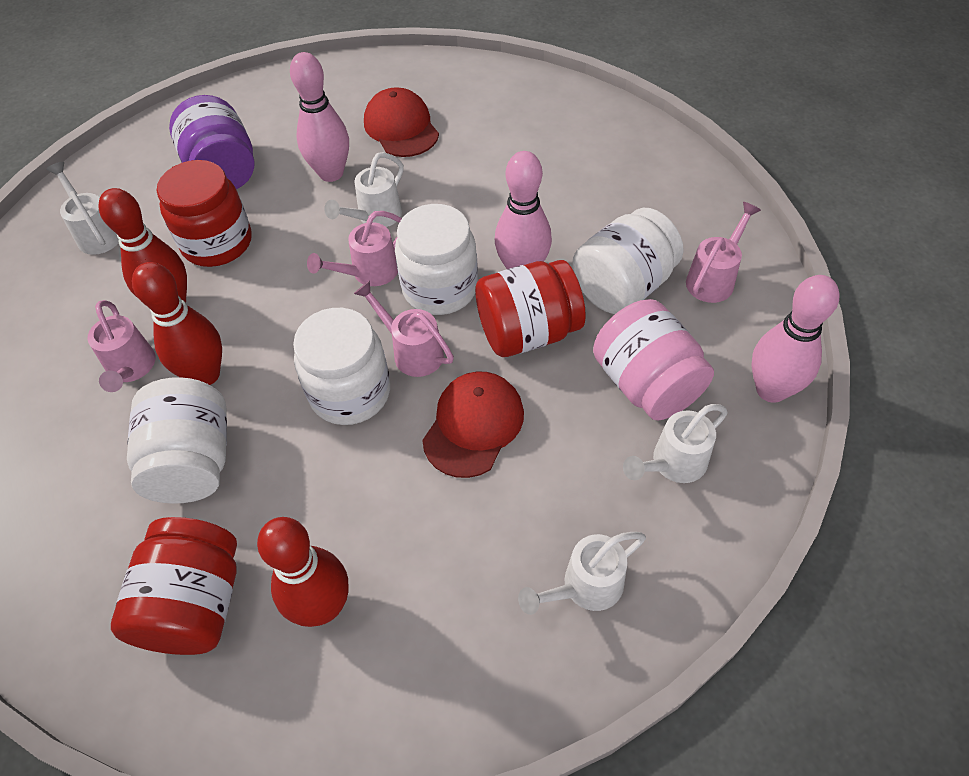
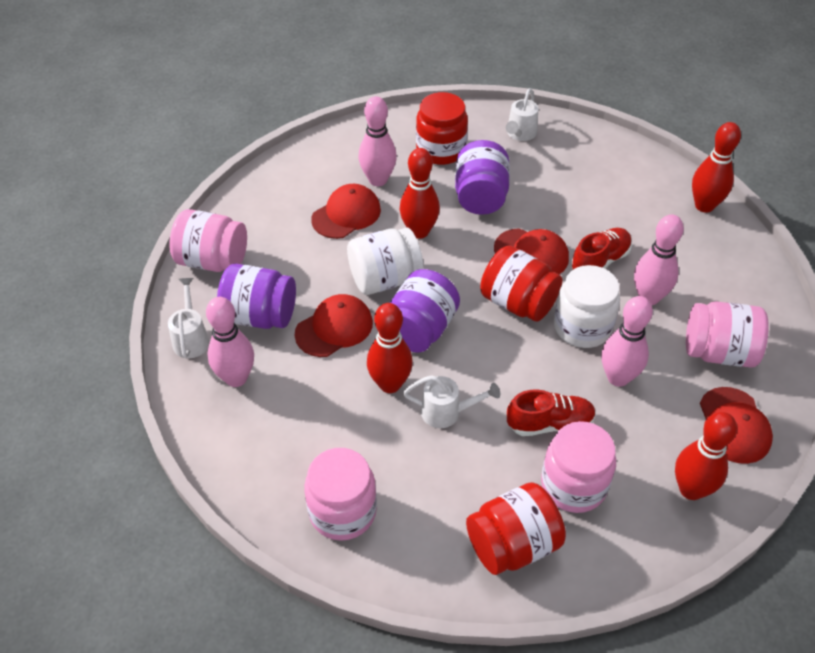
pink bowling pin: 3 -> 4
pink jar: 1 -> 4
pink watering can: 4 -> 0
purple jar: 1 -> 3
red bowling pin: 3 -> 4
red cap: 2 -> 4
red shoe: 0 -> 2
white jar: 4 -> 2
white watering can: 4 -> 3

